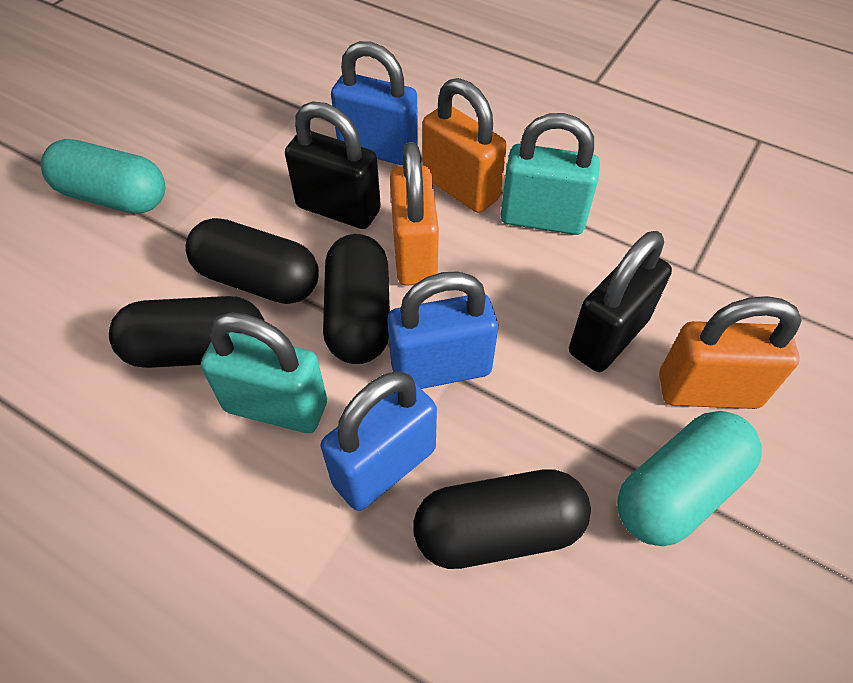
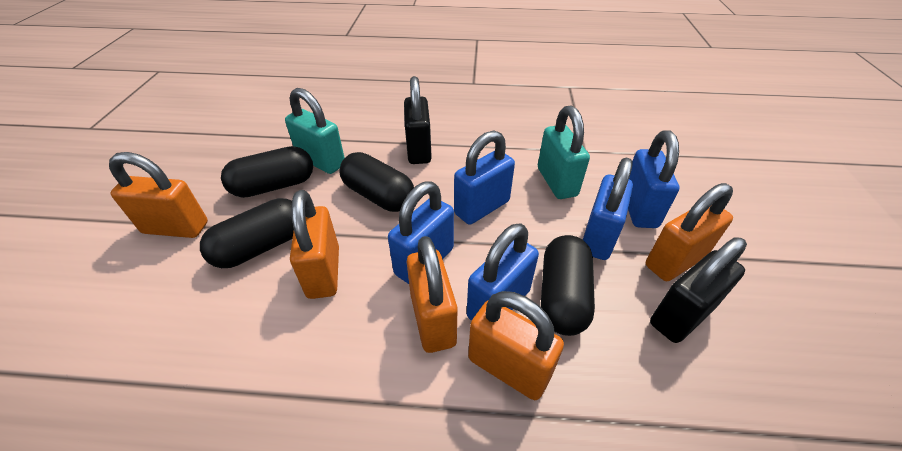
blue padlock: 3 -> 5
orange padlock: 3 -> 5
turquoise capsule: 2 -> 0

